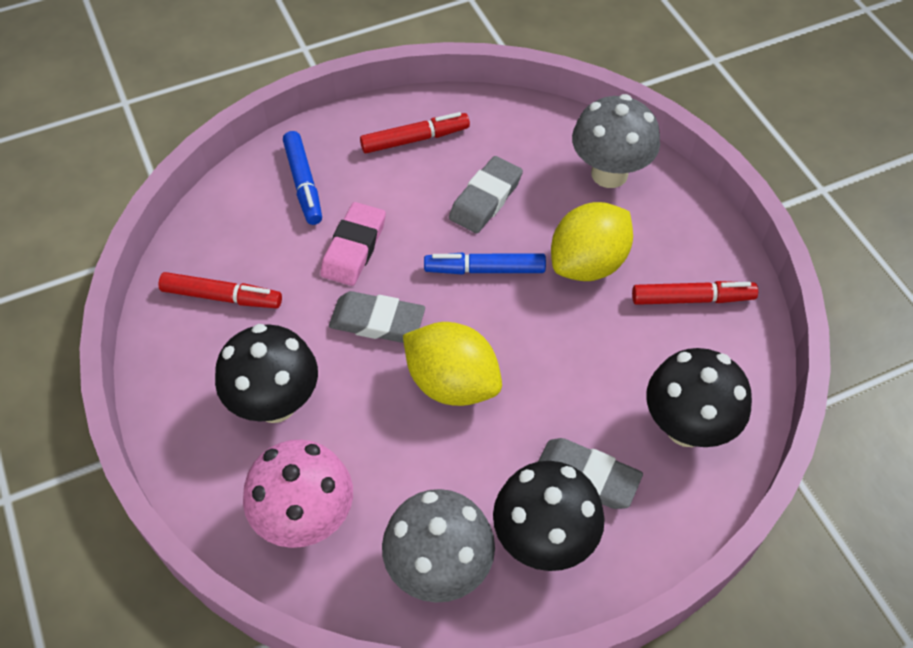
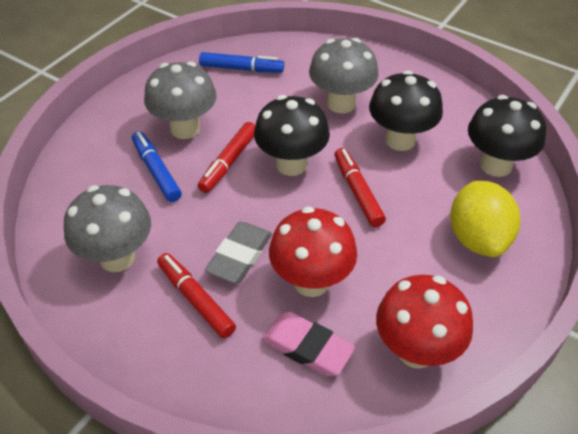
grey eraser: 3 -> 1
grey mushroom: 2 -> 3
pink mushroom: 1 -> 0
red mushroom: 0 -> 2
yellow lemon: 2 -> 1

